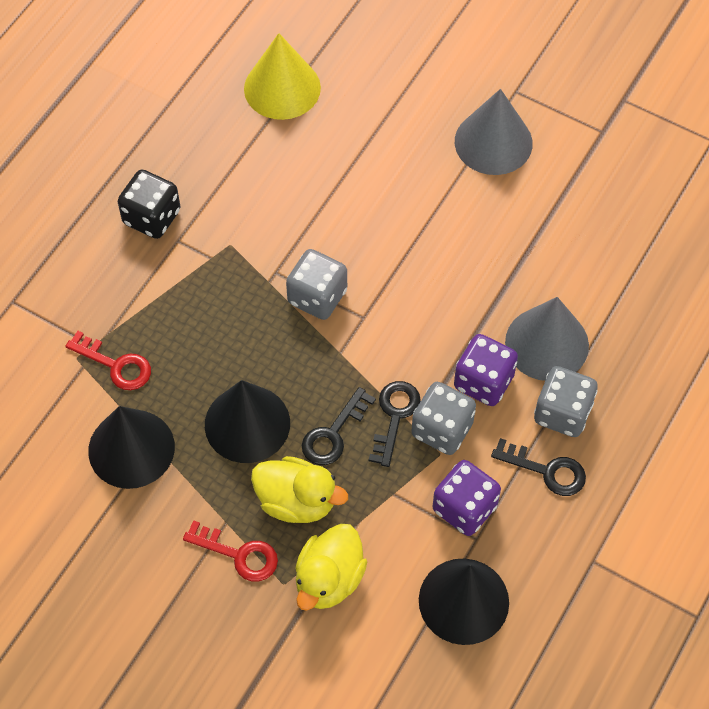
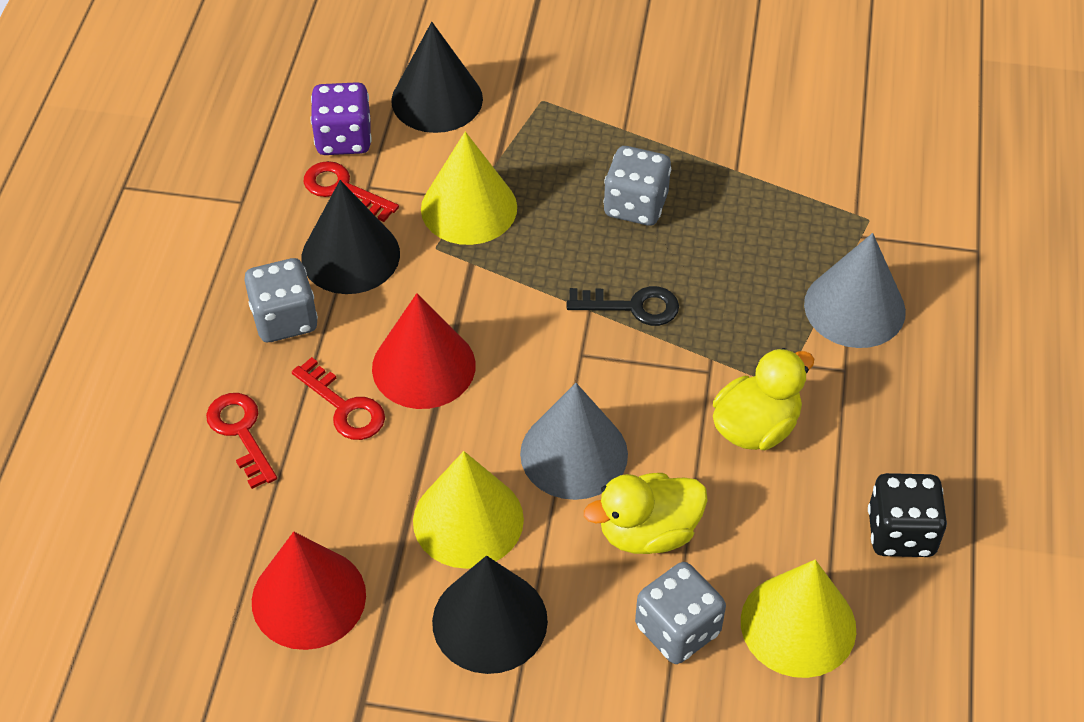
black key: 3 -> 1
purple dice: 2 -> 1
red cone: 0 -> 2
red key: 2 -> 3
yellow cone: 1 -> 3

